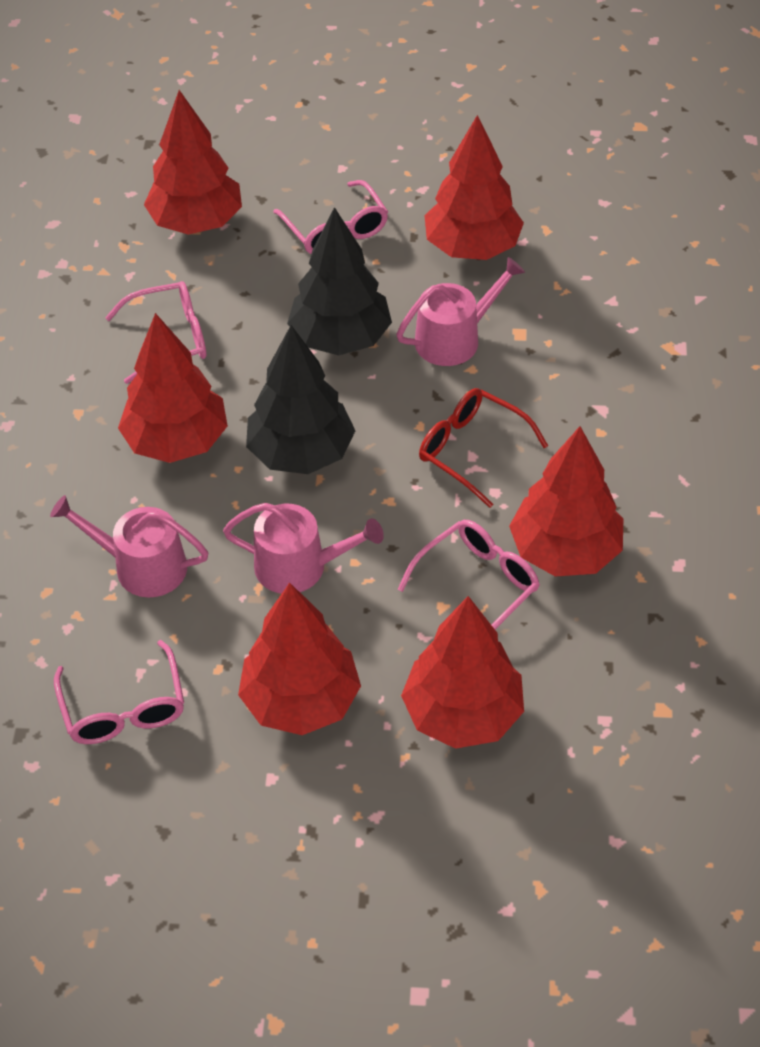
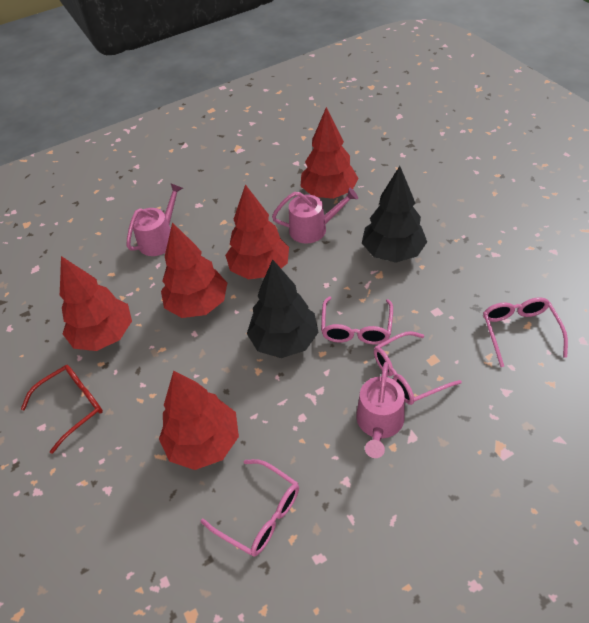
red tree: 6 -> 5

